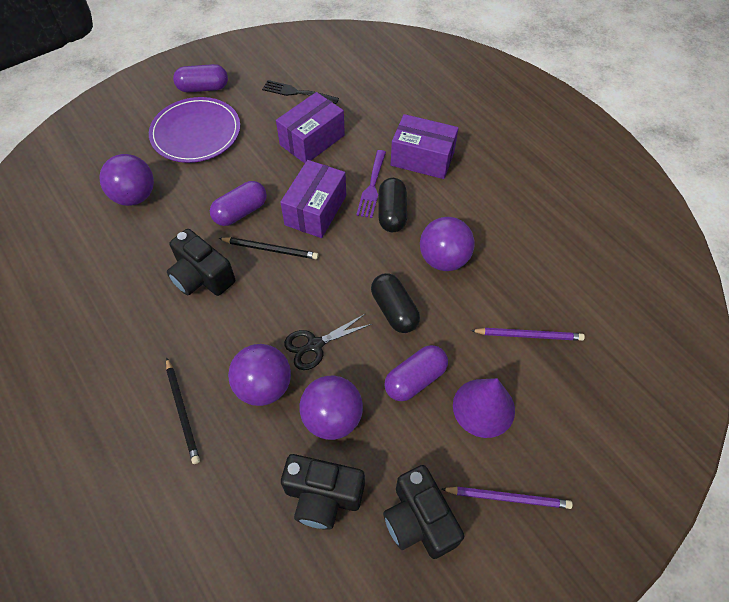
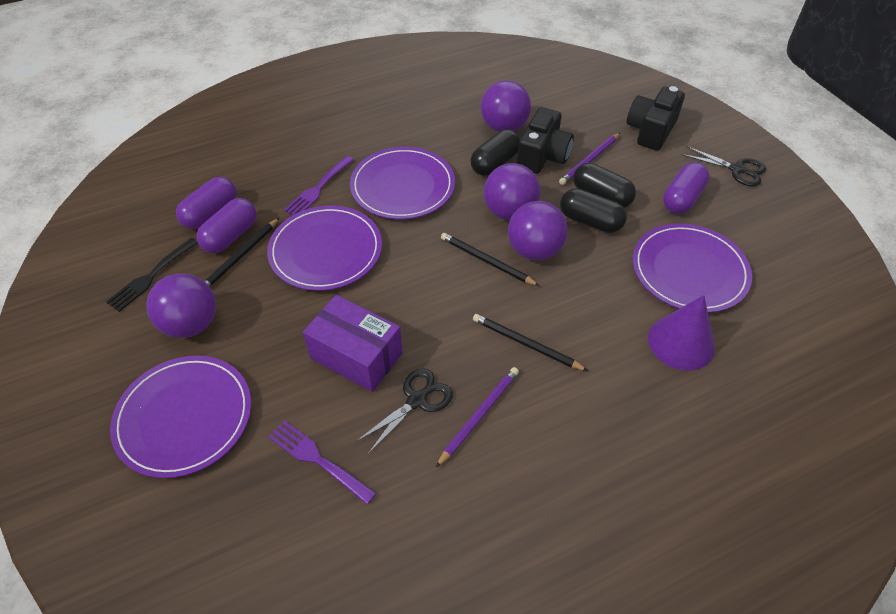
black camera: 3 -> 2
black capsule: 2 -> 3
black pencil: 2 -> 3
black scissors: 1 -> 2
purple box: 3 -> 1
purple fork: 1 -> 2
purple plate: 1 -> 4

